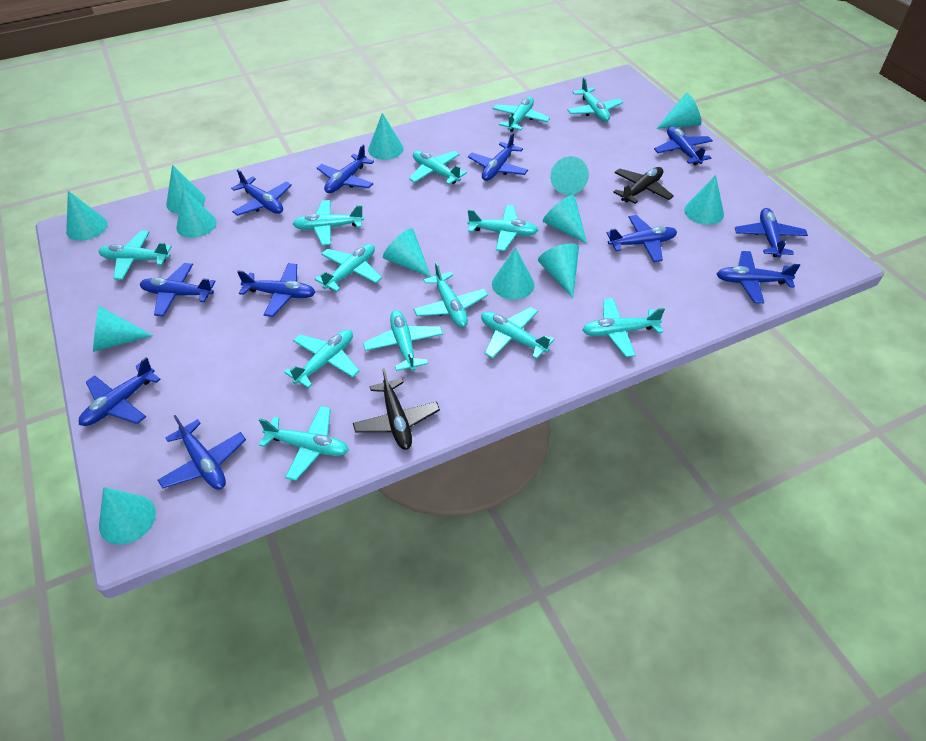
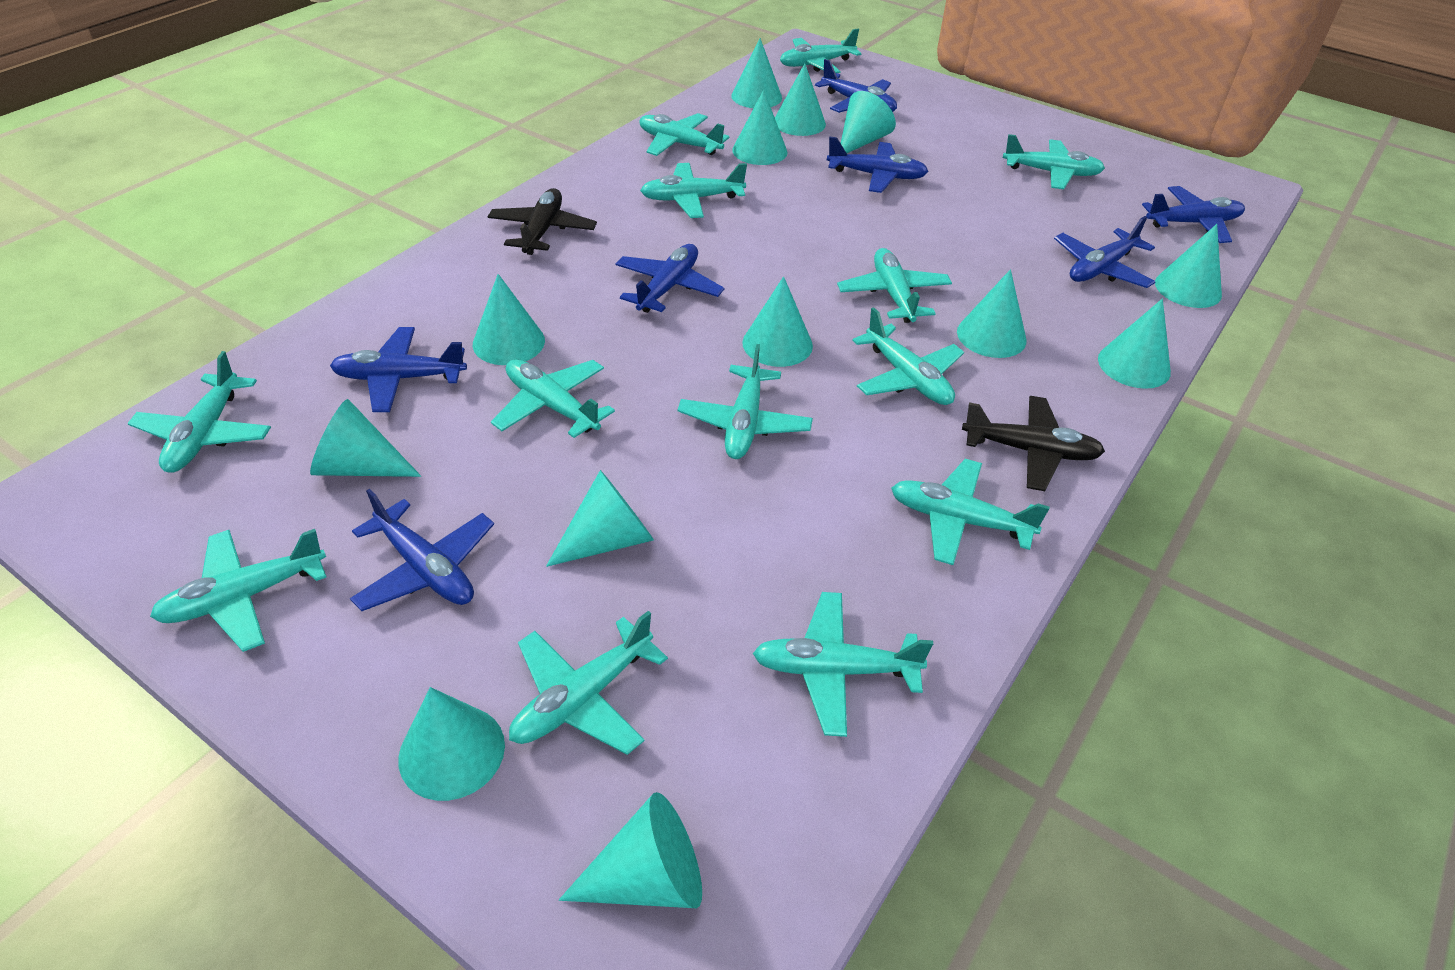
blue plane: 11 -> 7

